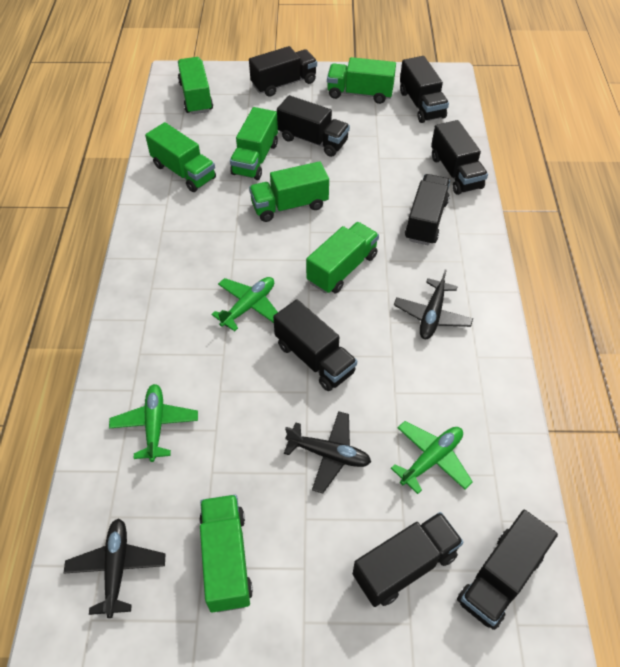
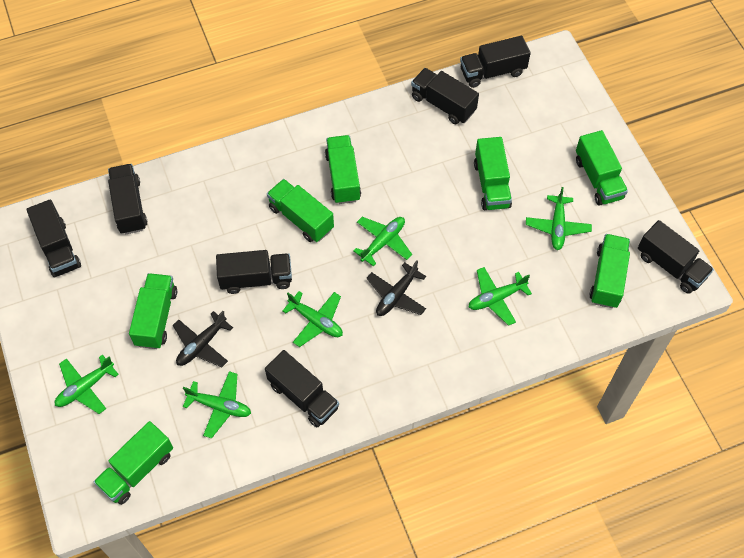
black plane: 3 -> 2
black truck: 8 -> 7
green plane: 3 -> 6

